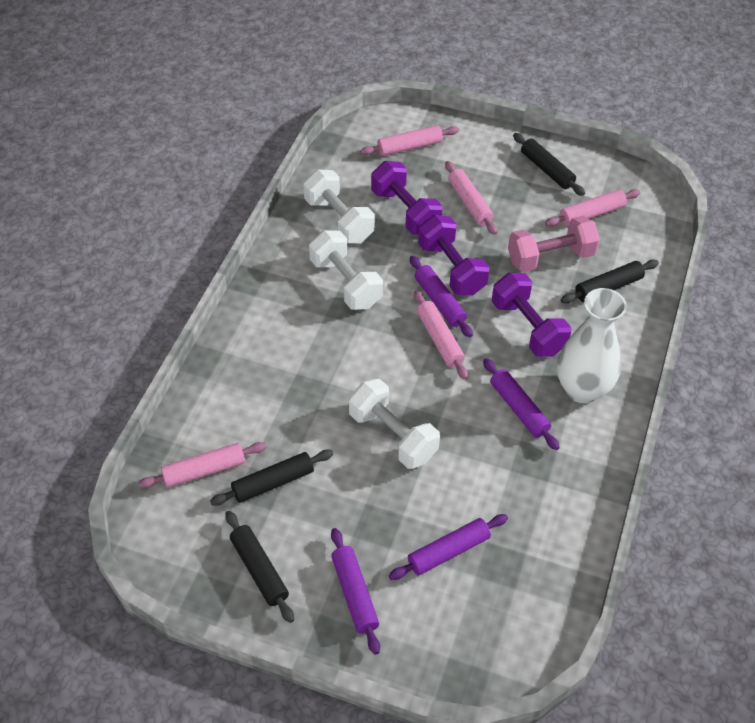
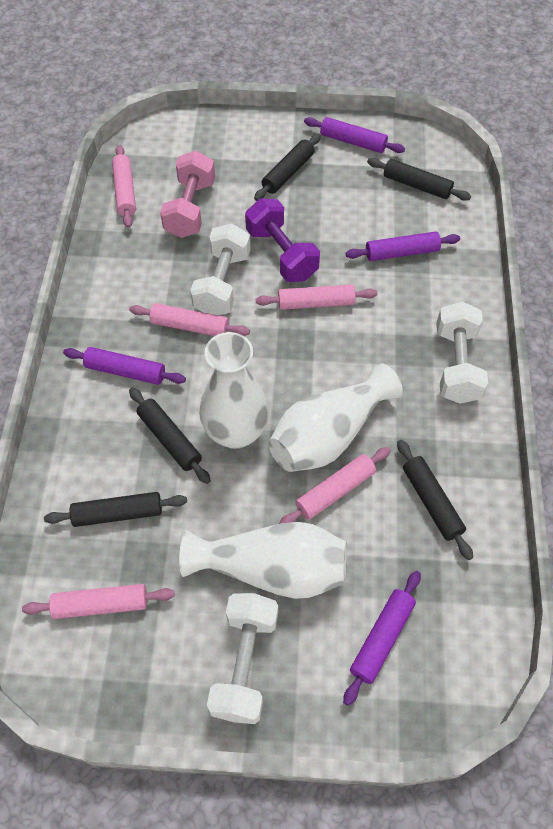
black rolling pin: 4 -> 5
purple dumbbell: 3 -> 1
white vase: 1 -> 3

